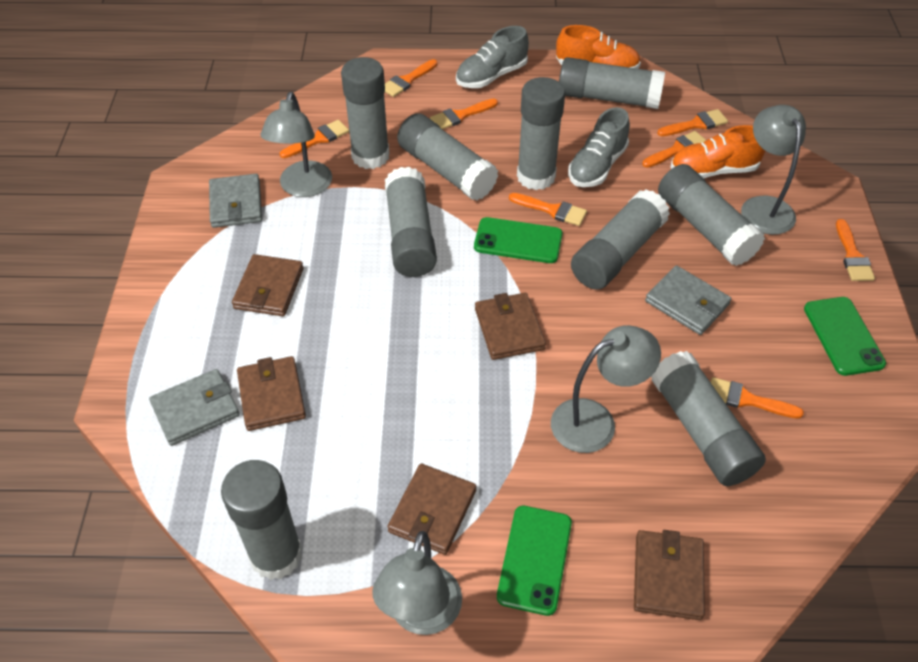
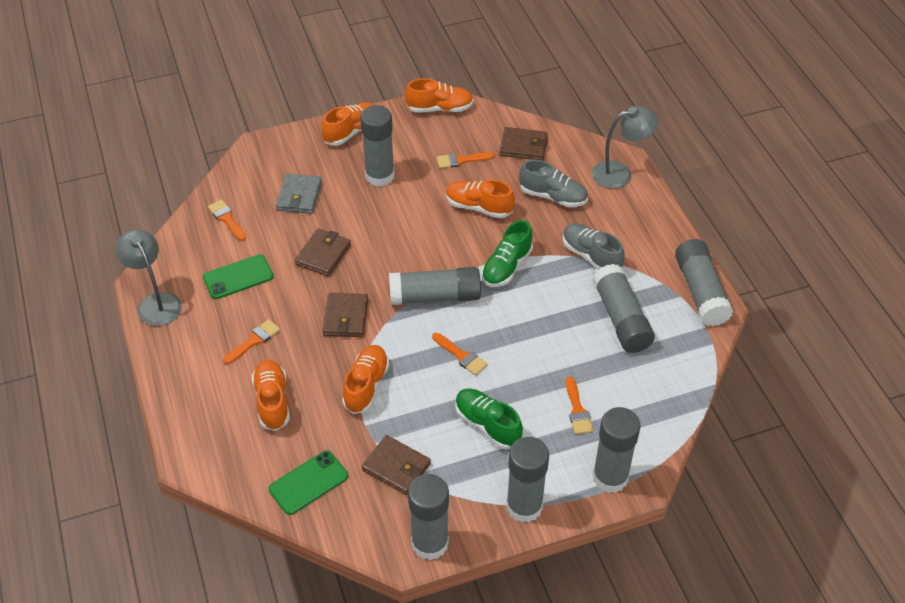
brown wallet: 5 -> 4
green phone: 3 -> 2
green shoe: 0 -> 2
grey glue stick: 9 -> 7
grey lamp: 4 -> 2
grey wallet: 3 -> 1
orange brush: 8 -> 5
orange shoe: 2 -> 5

